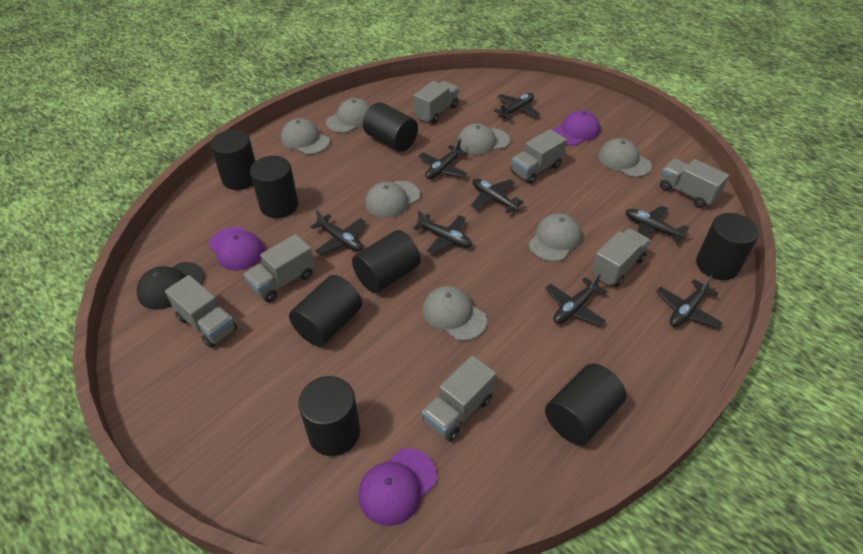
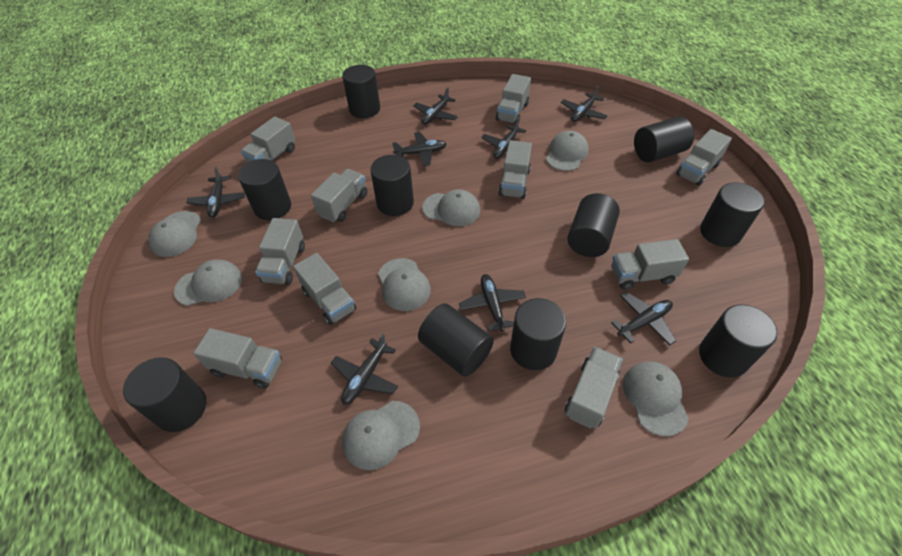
black cap: 1 -> 0
black cylinder: 8 -> 10
grey truck: 7 -> 10
purple cap: 3 -> 0

